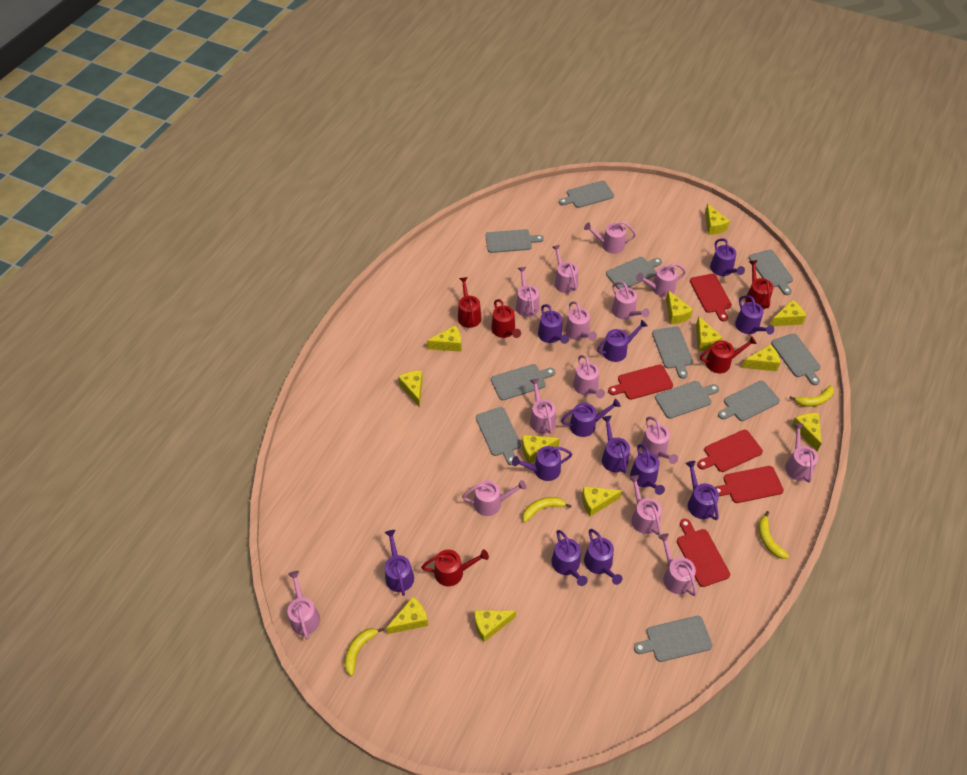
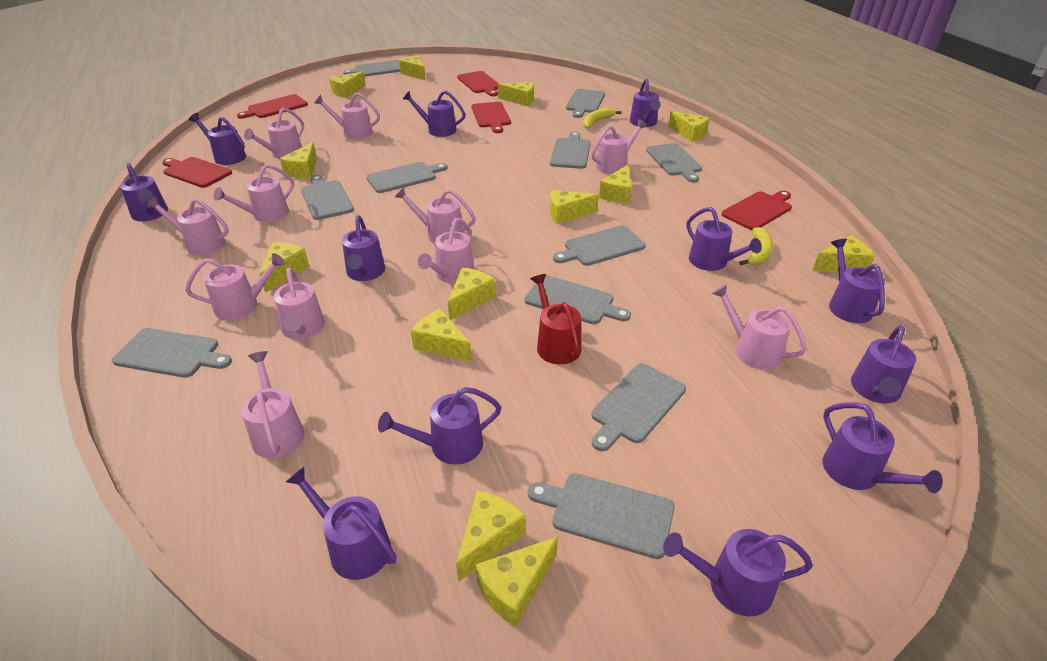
pink watering can: 14 -> 11
red watering can: 5 -> 1
yellow banana: 4 -> 2
yellow cheese: 12 -> 13

